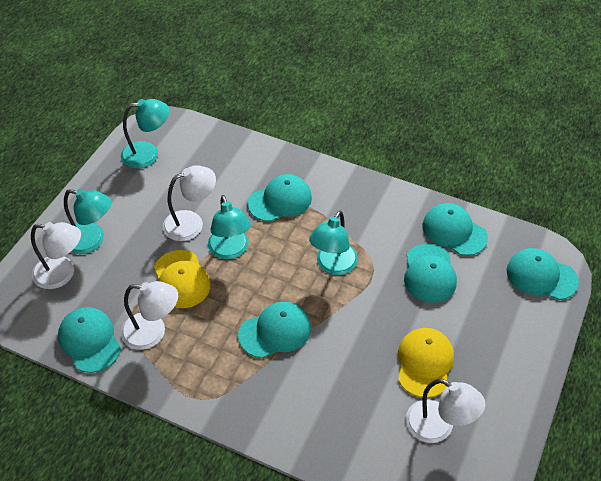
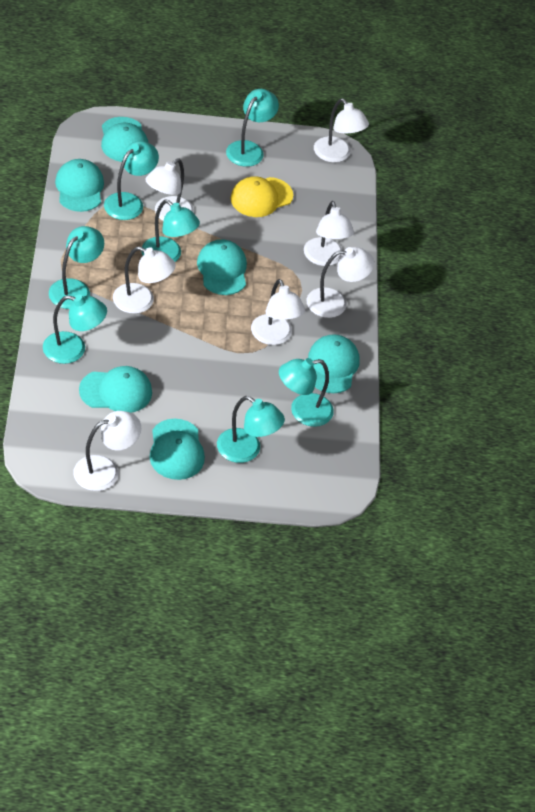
turquoise lamp: 4 -> 7
white lamp: 4 -> 7
yellow cap: 2 -> 1

